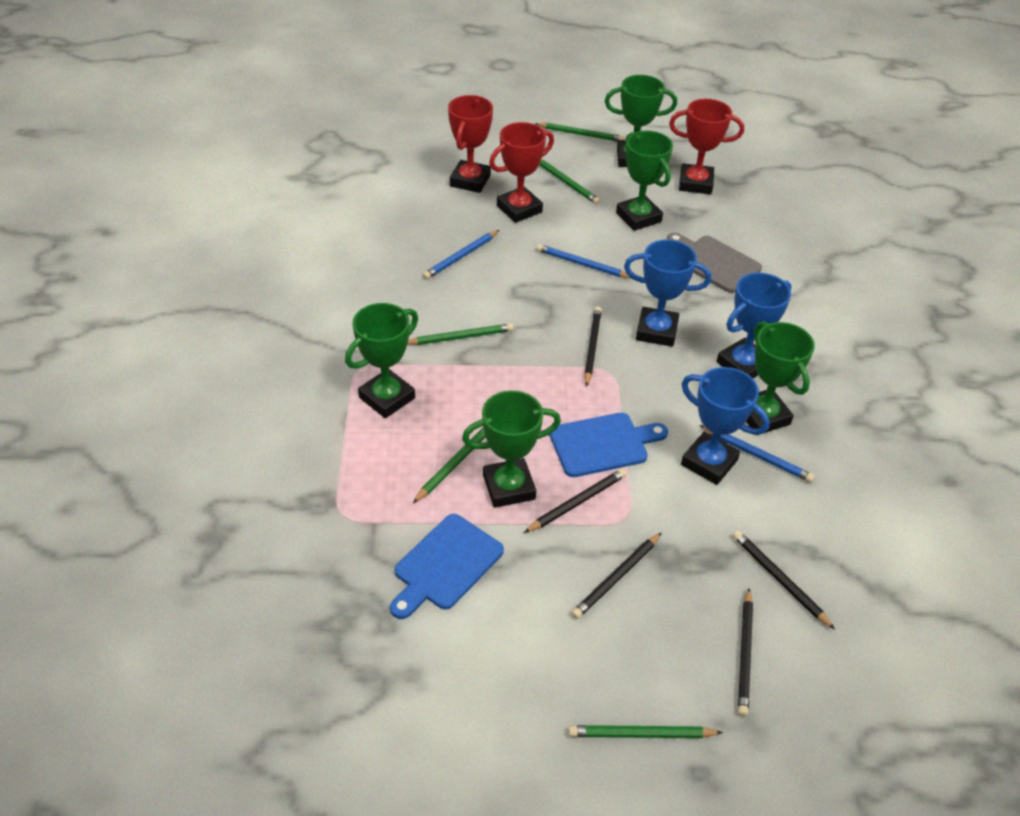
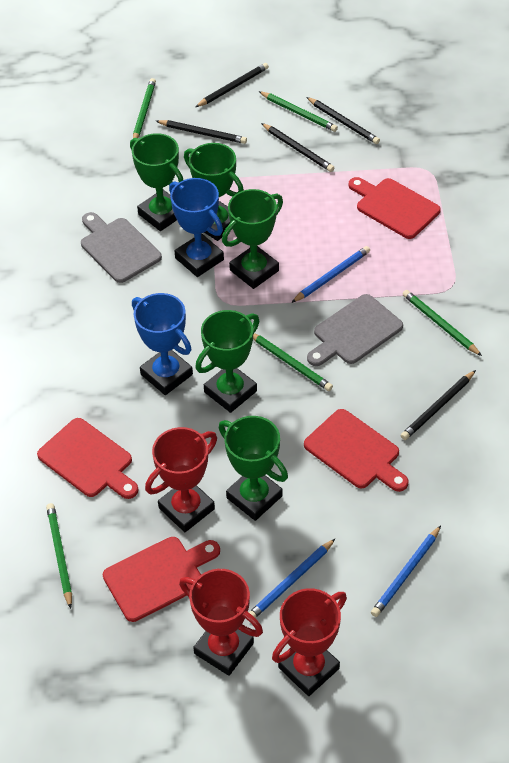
blue cutting board: 2 -> 0
blue trophy: 3 -> 2
grey cutting board: 1 -> 2
red cutting board: 0 -> 4

